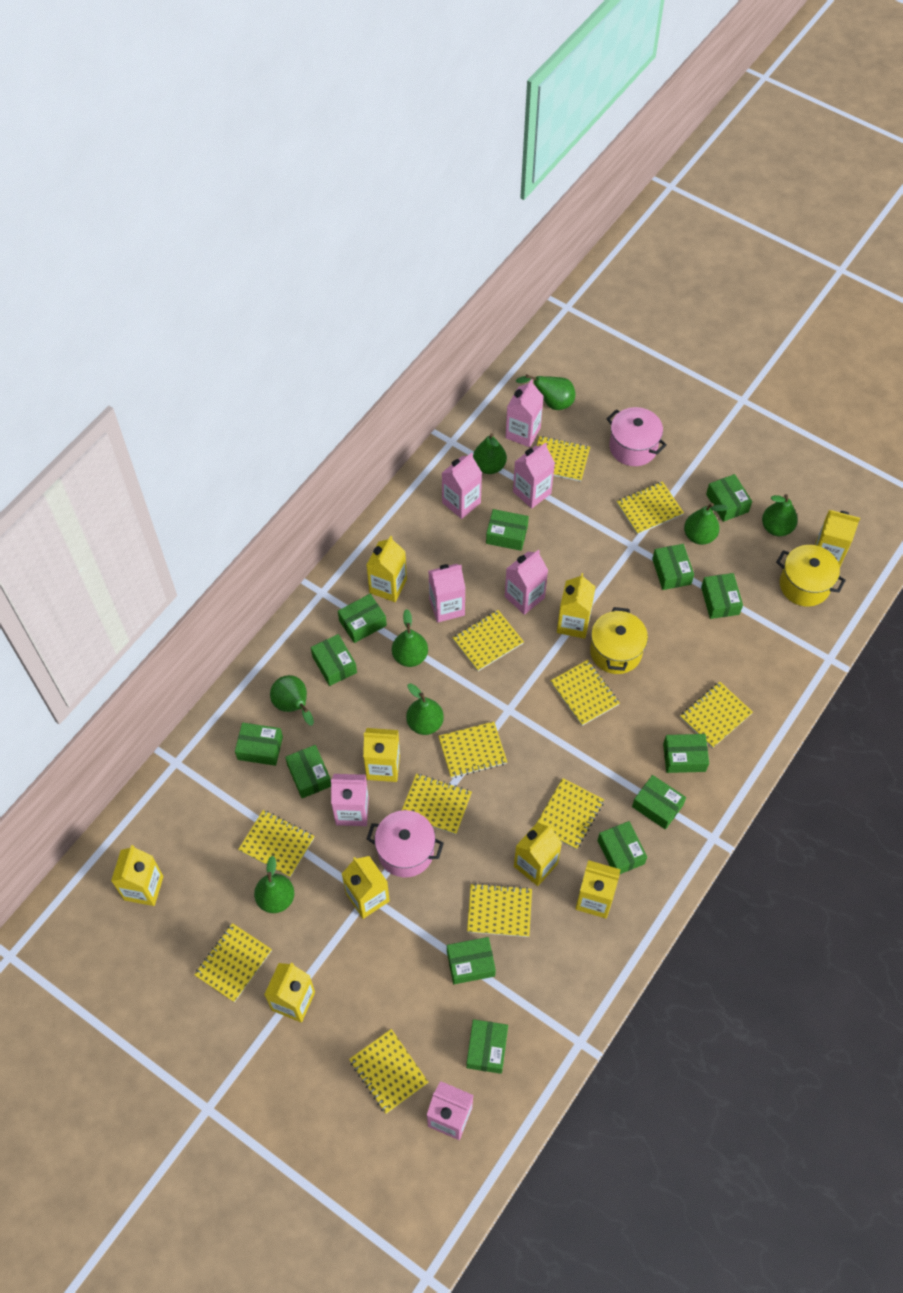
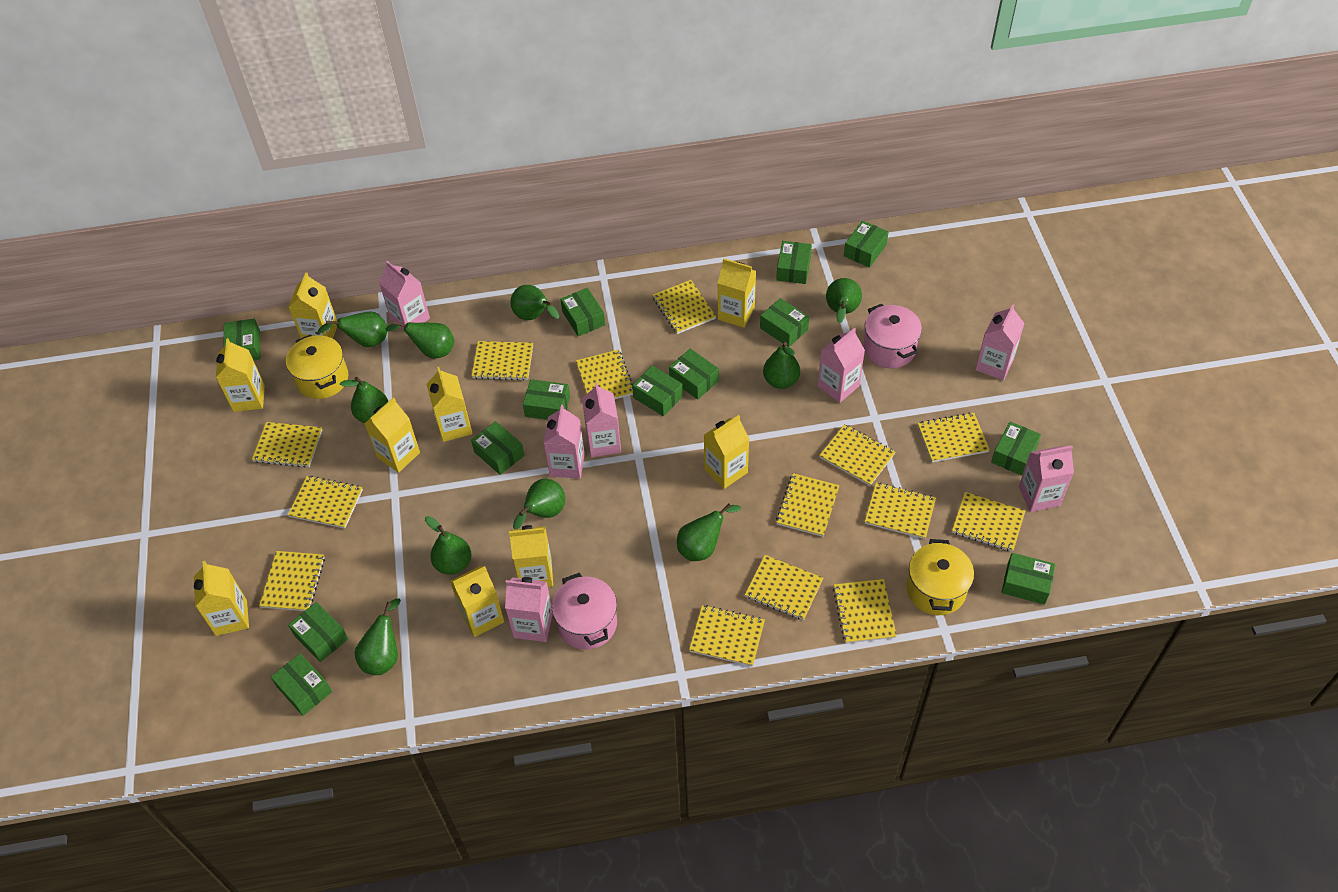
green pear: 8 -> 10
yellow notebook: 12 -> 14

